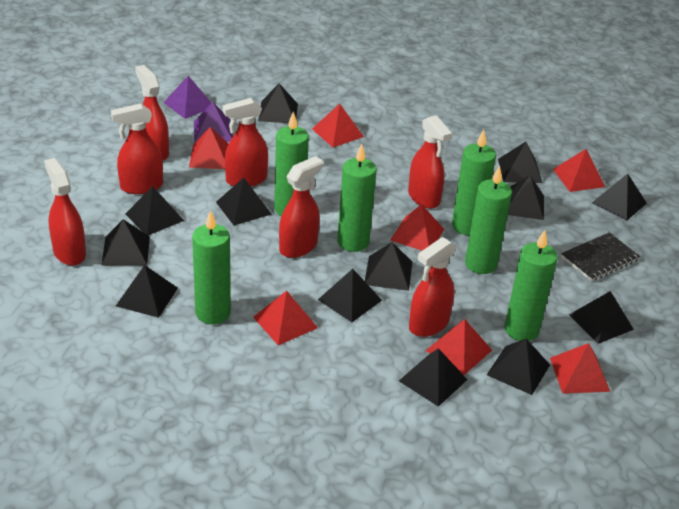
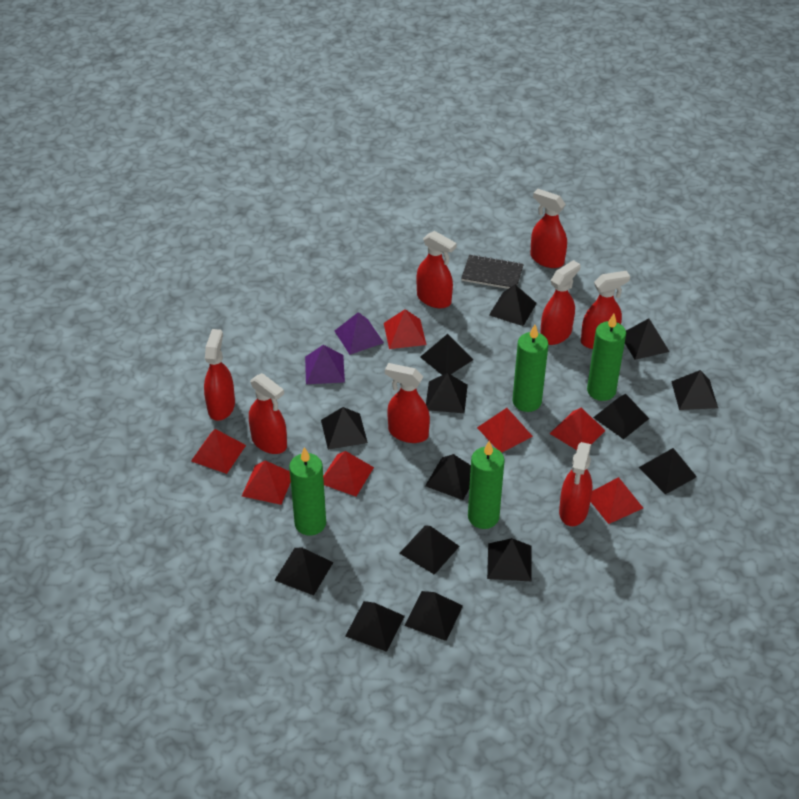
black pyramid: 13 -> 14
green candle: 6 -> 4
red spray bottle: 7 -> 8

